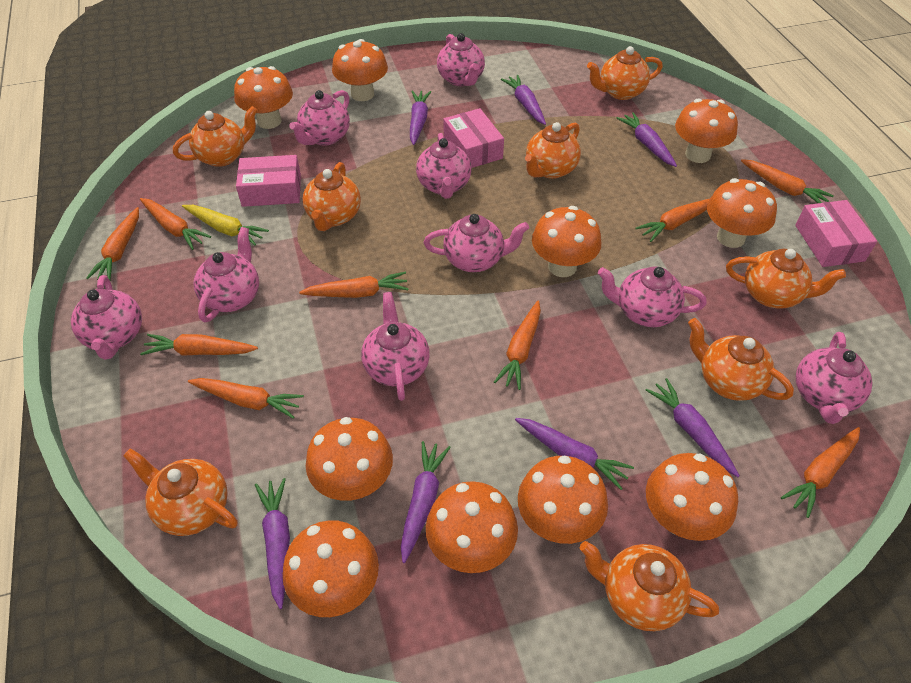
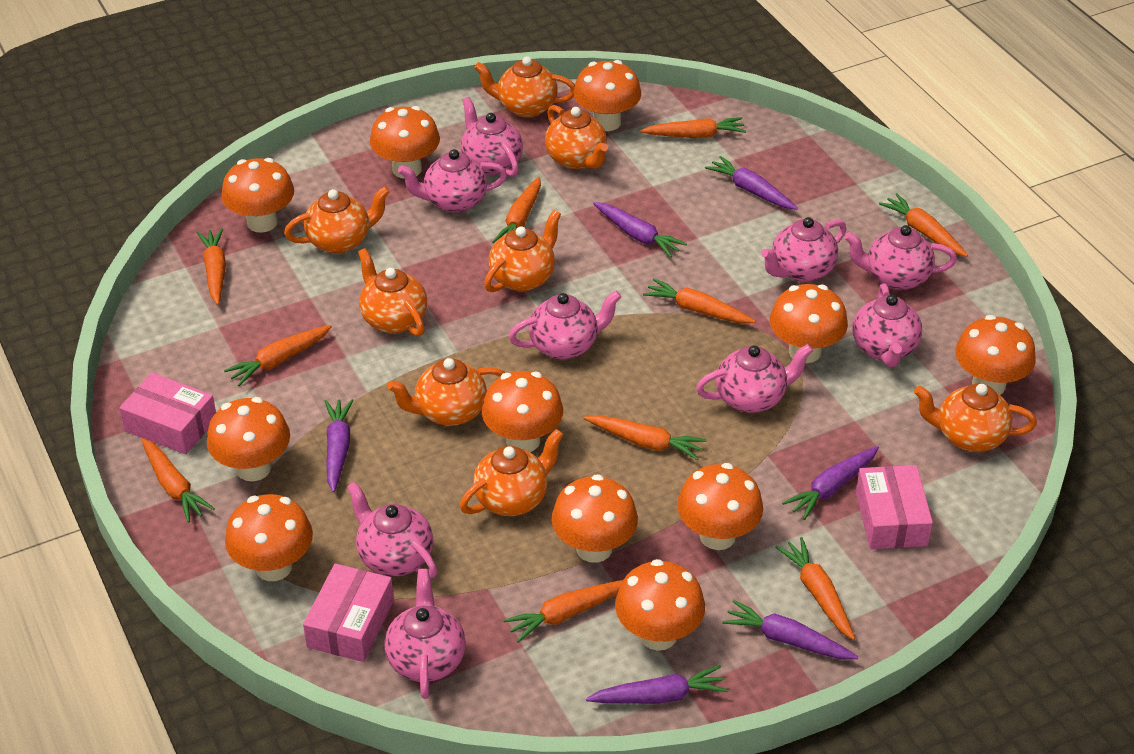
orange carrot: 9 -> 10
orange mushroom: 10 -> 11
purple carrot: 7 -> 6
yellow carrot: 1 -> 0

